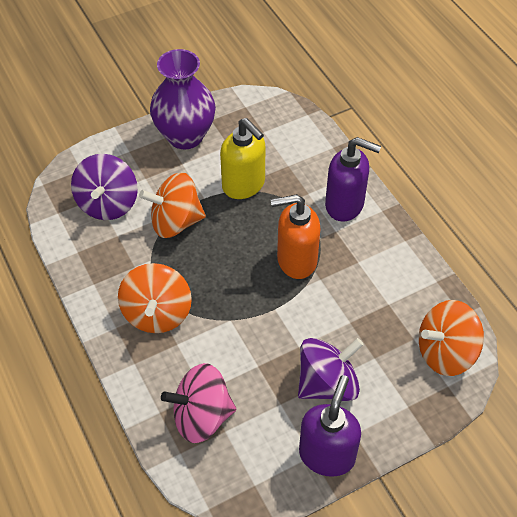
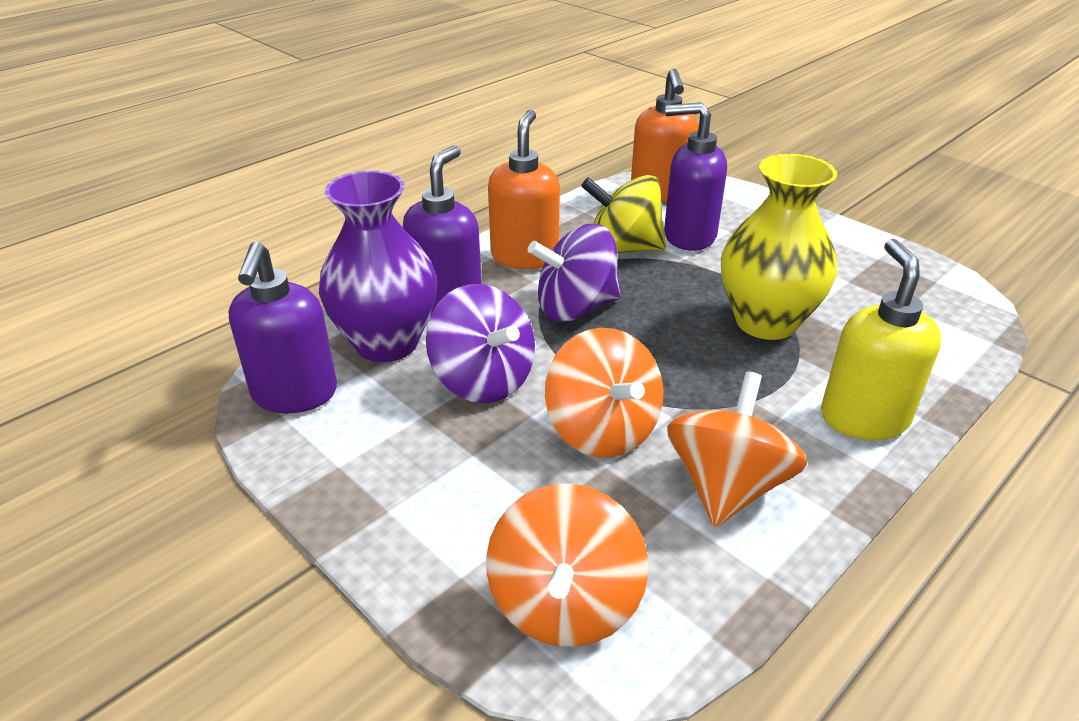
orange soap dispenser: 1 -> 2
pink spinning top: 1 -> 0
purple soap dispenser: 2 -> 3
yellow spinning top: 0 -> 1
yellow vase: 0 -> 1

